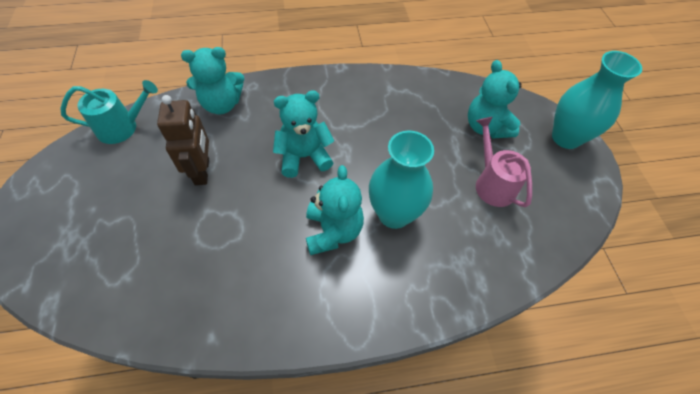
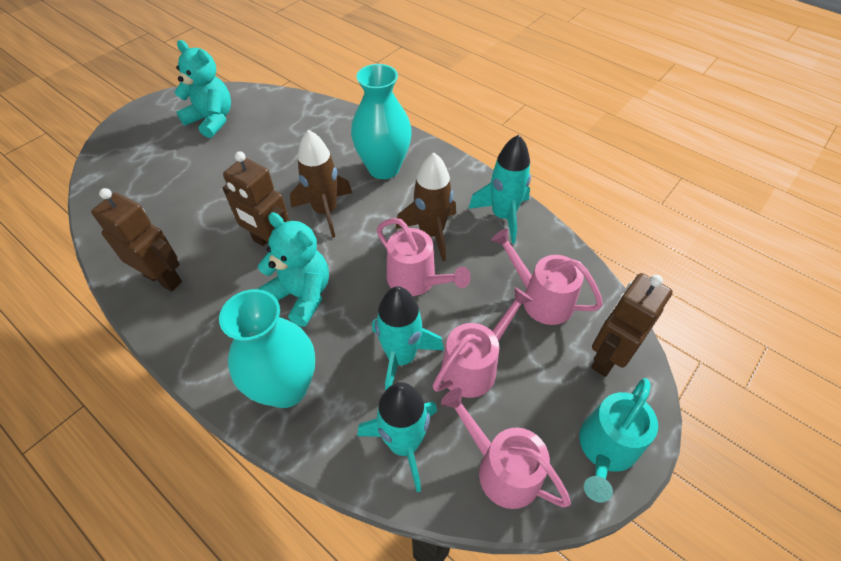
brown robot: 1 -> 3
brown rocket: 0 -> 2
pink watering can: 1 -> 4
turquoise rocket: 0 -> 3
turquoise teddy bear: 4 -> 2

